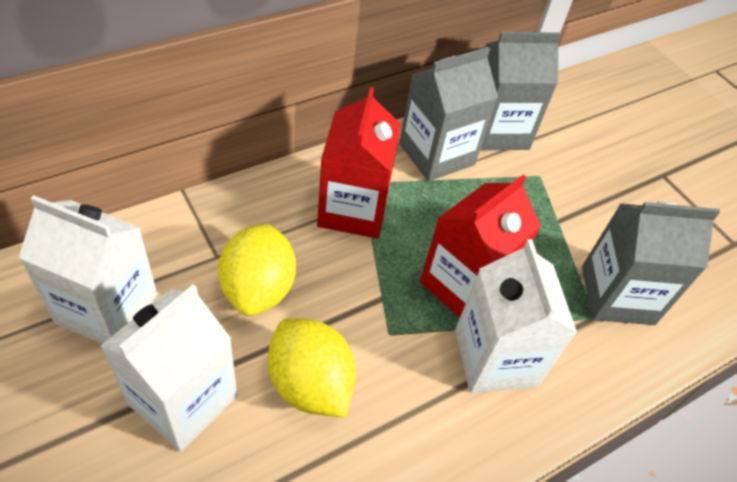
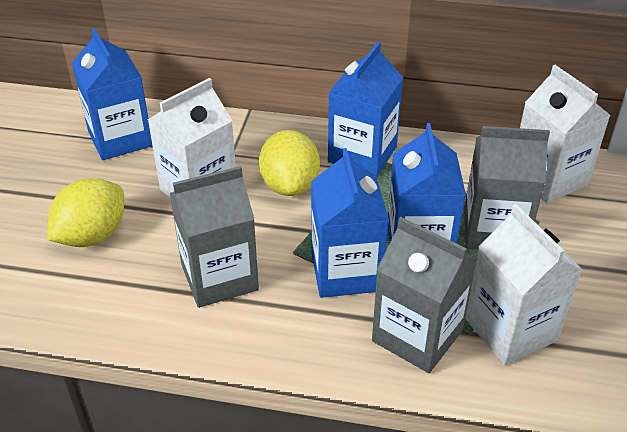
blue carton: 0 -> 4
red carton: 2 -> 0

